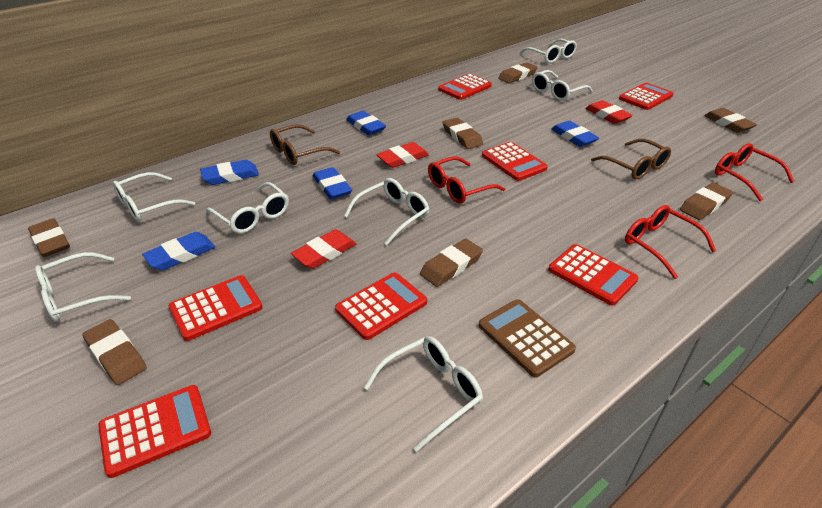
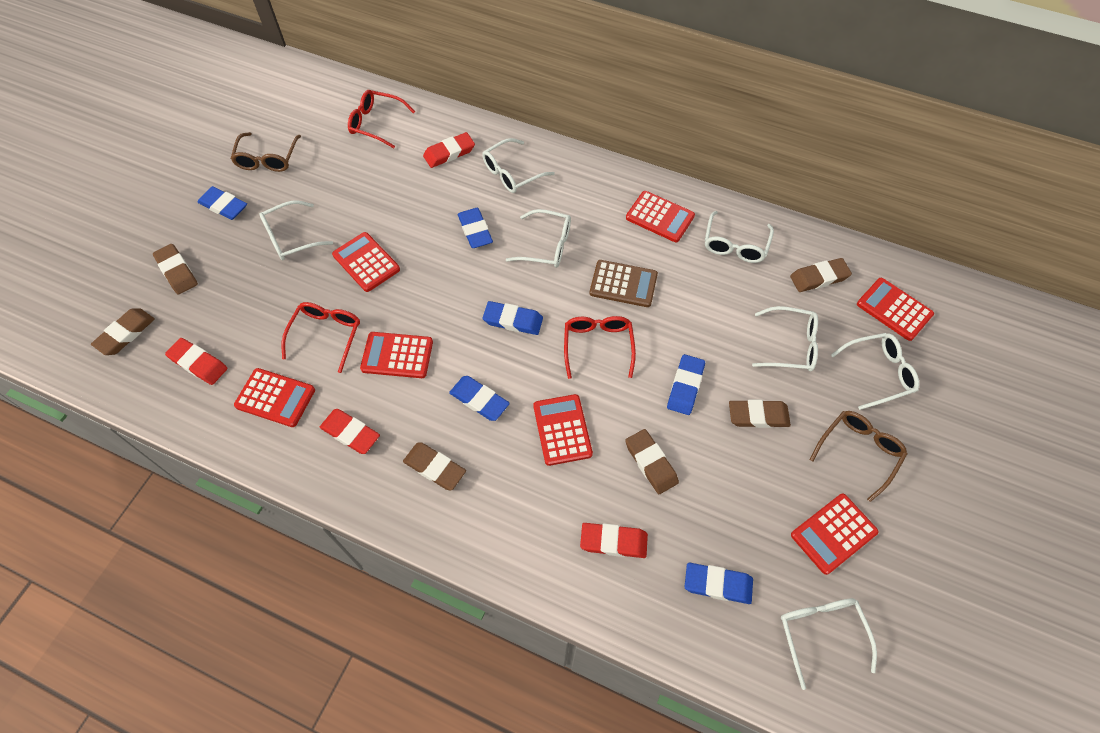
blue eraser: 5 -> 6
brown eraser: 7 -> 6
red eraser: 3 -> 4

